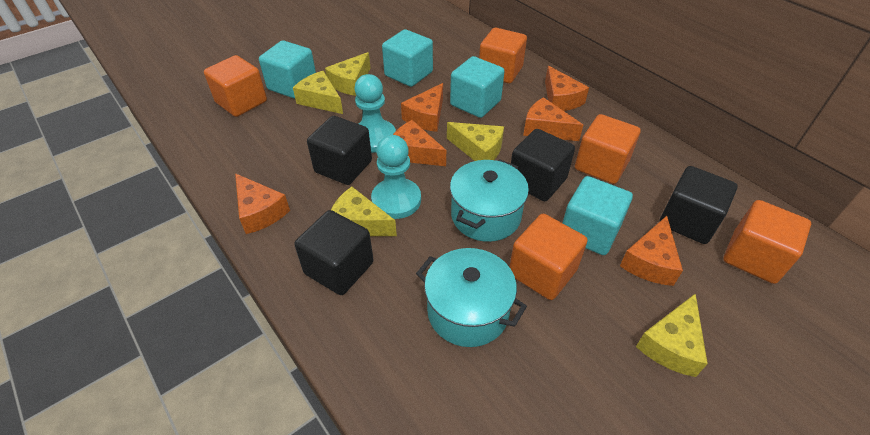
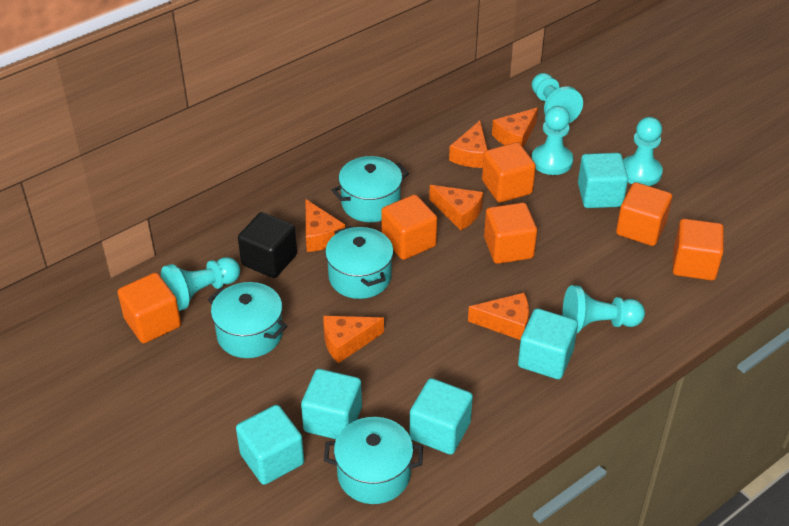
black cube: 4 -> 1
orange cube: 5 -> 6
turquoise cube: 4 -> 5
turquoise pawn: 2 -> 5
turquoise pot: 2 -> 4
yellow cheese: 5 -> 0

